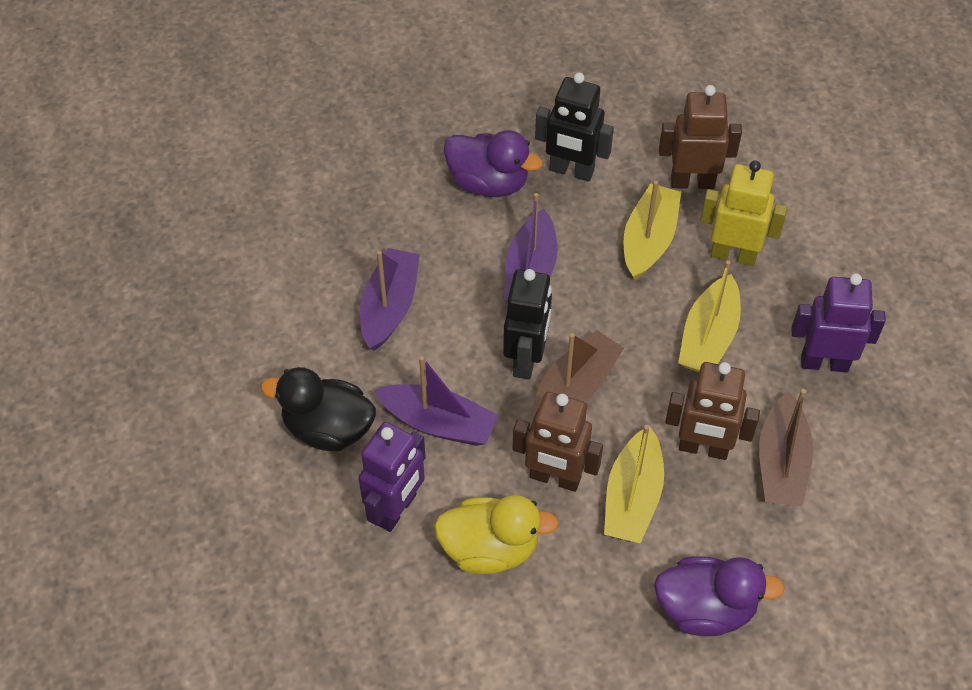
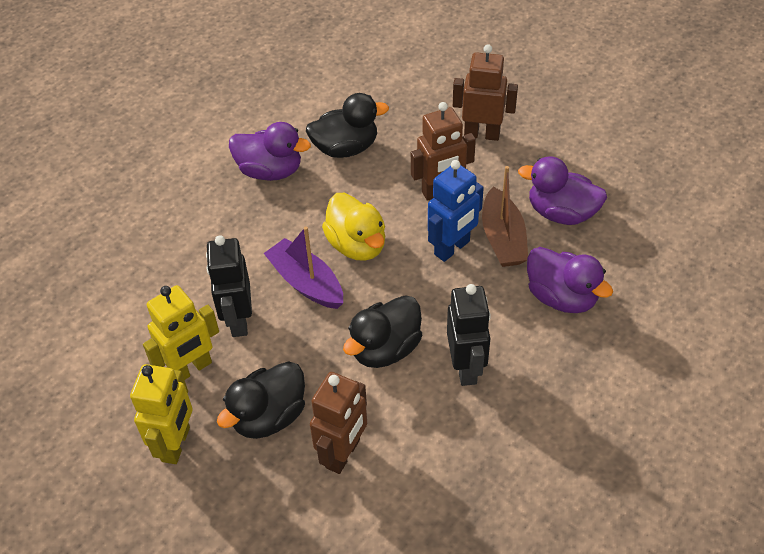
black duck: 1 -> 3
blue robot: 0 -> 1
brown boat: 2 -> 1
purple boat: 3 -> 1
purple duck: 2 -> 3
purple robot: 2 -> 0
yellow boat: 3 -> 0
yellow robot: 1 -> 2

